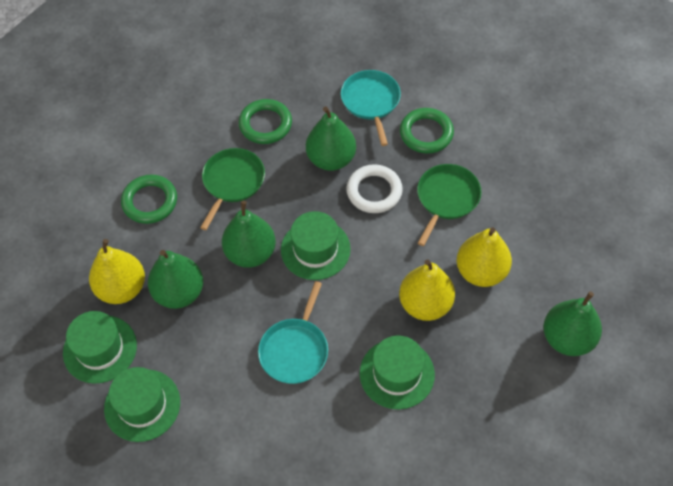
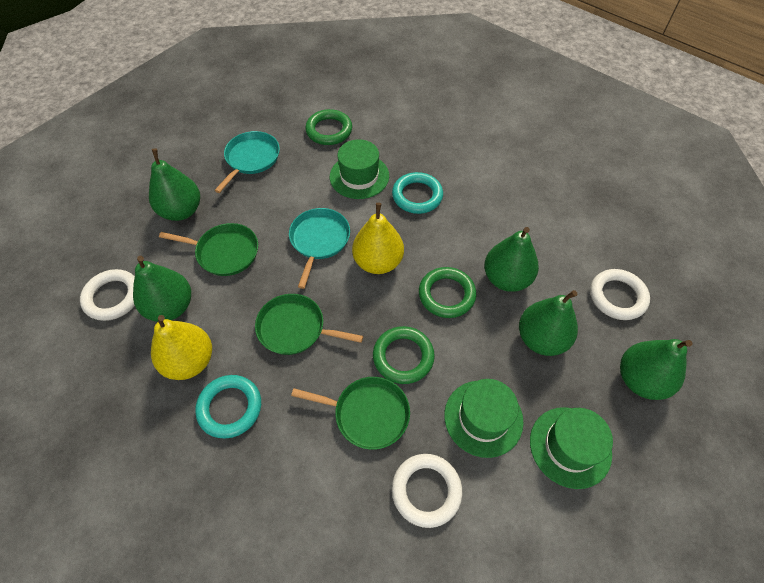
green hat: 4 -> 3
green pan: 2 -> 3
green pear: 4 -> 5
turquoise ring: 0 -> 2
white ring: 1 -> 3
yellow pear: 3 -> 2

